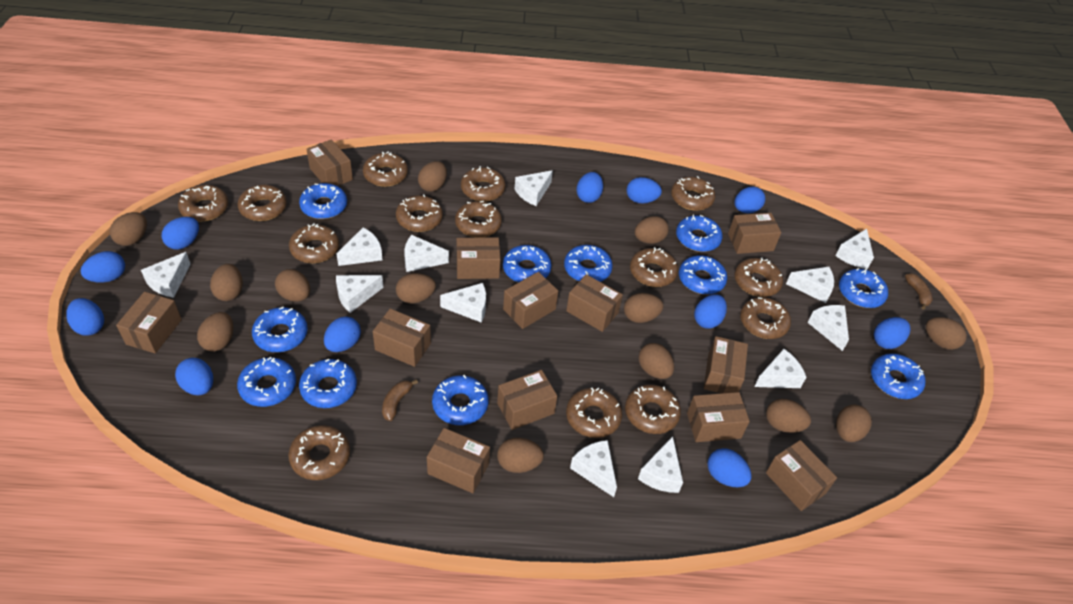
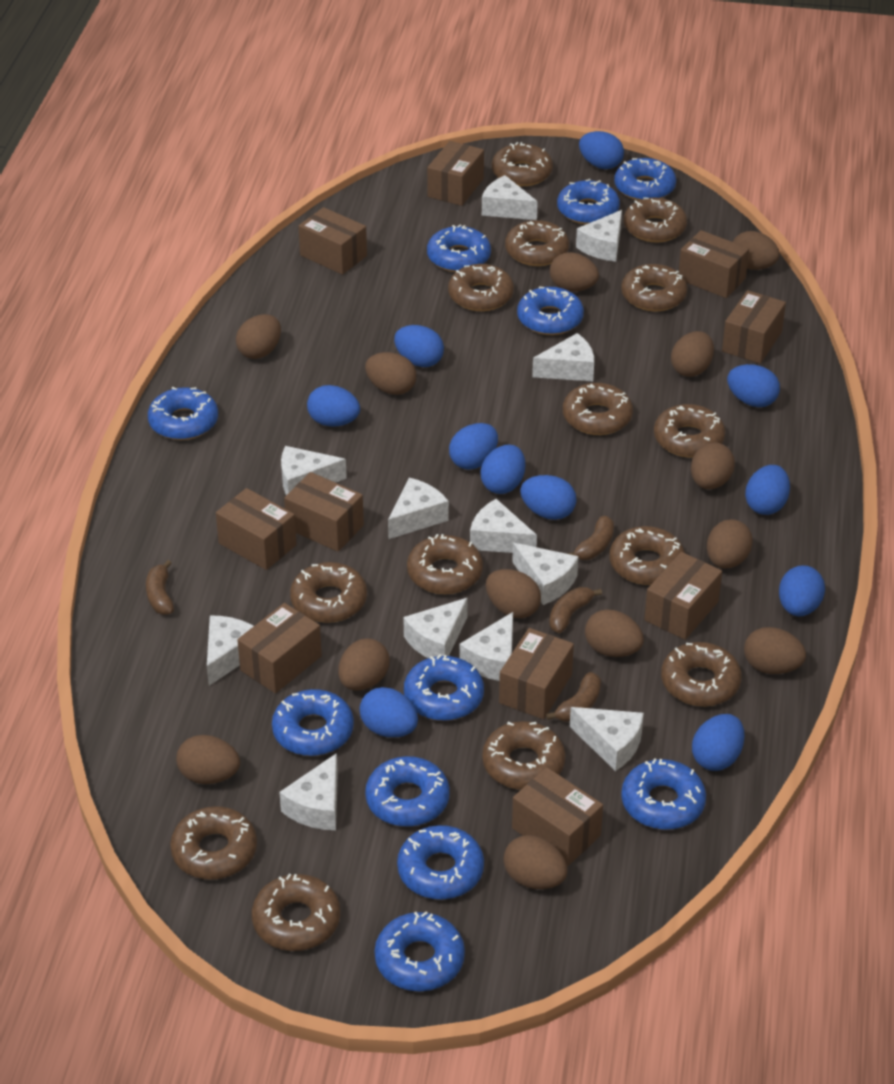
brown banana: 2 -> 4
brown box: 12 -> 10

